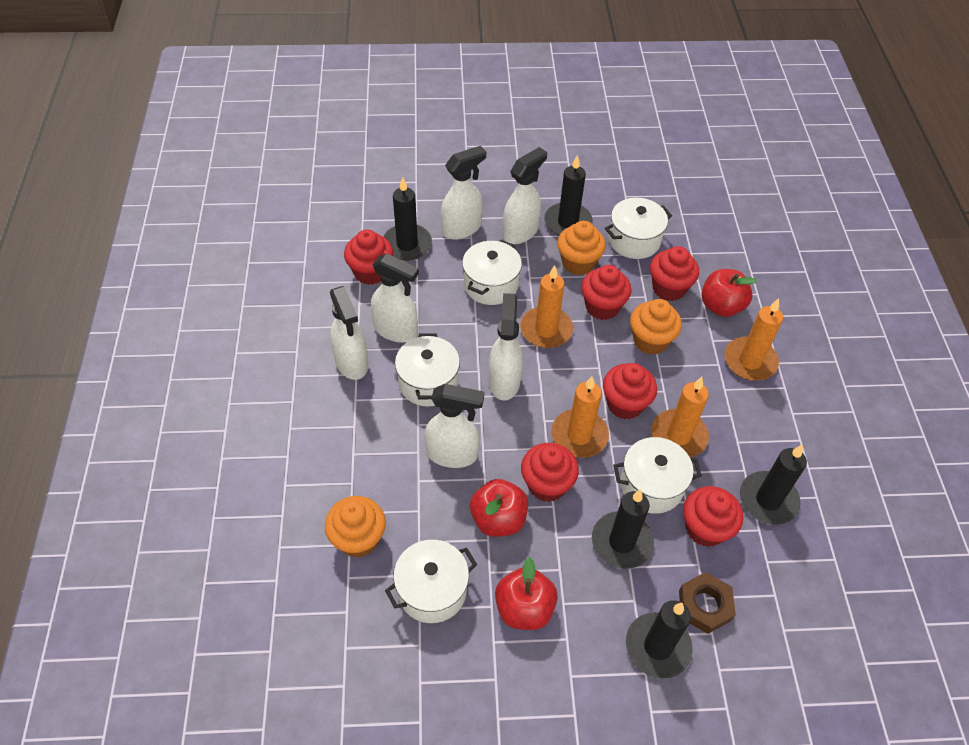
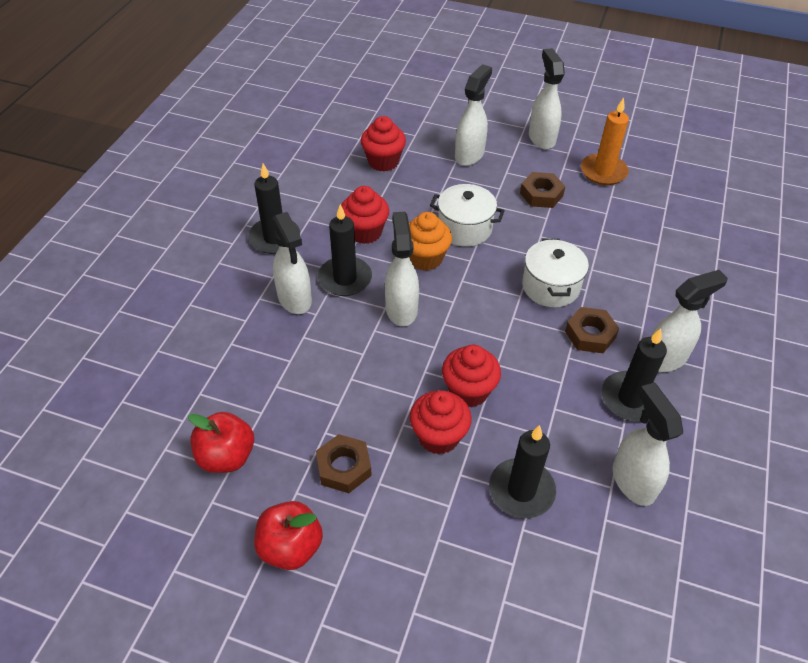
black candle: 5 -> 4
brown nut: 1 -> 3
orange candle: 4 -> 1
orange cupcake: 3 -> 1
red apple: 3 -> 2
red cupcake: 6 -> 4
white pot: 5 -> 2

